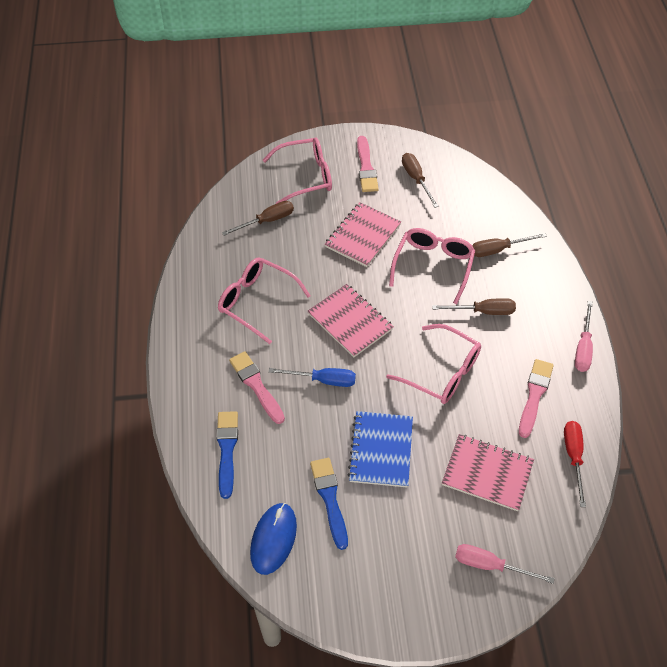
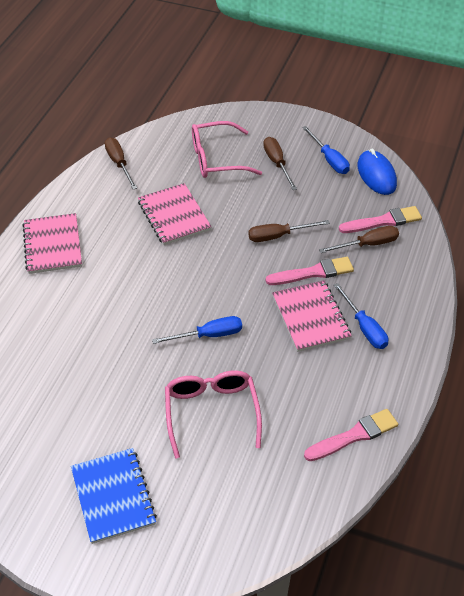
blue brush: 2 -> 0
blue screwdriver: 1 -> 3
pink glasses: 4 -> 2
pink screwdriver: 2 -> 0
red screwdriver: 1 -> 0

